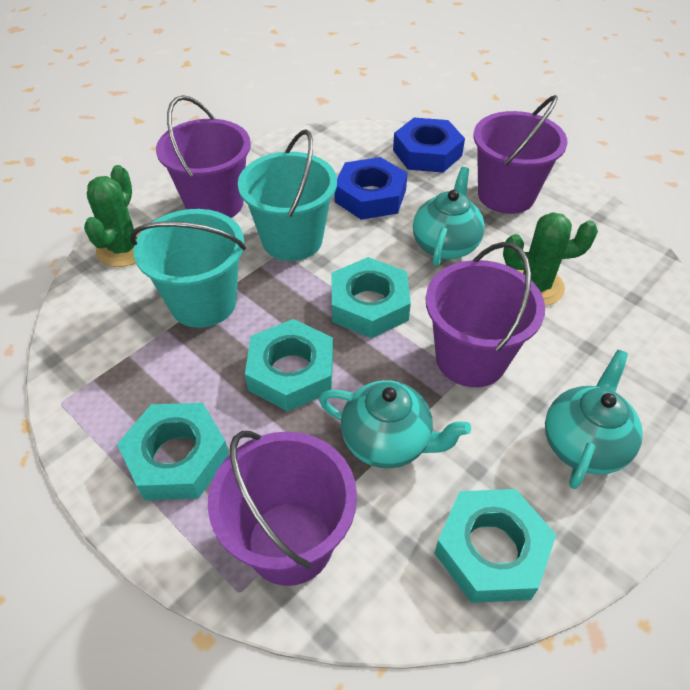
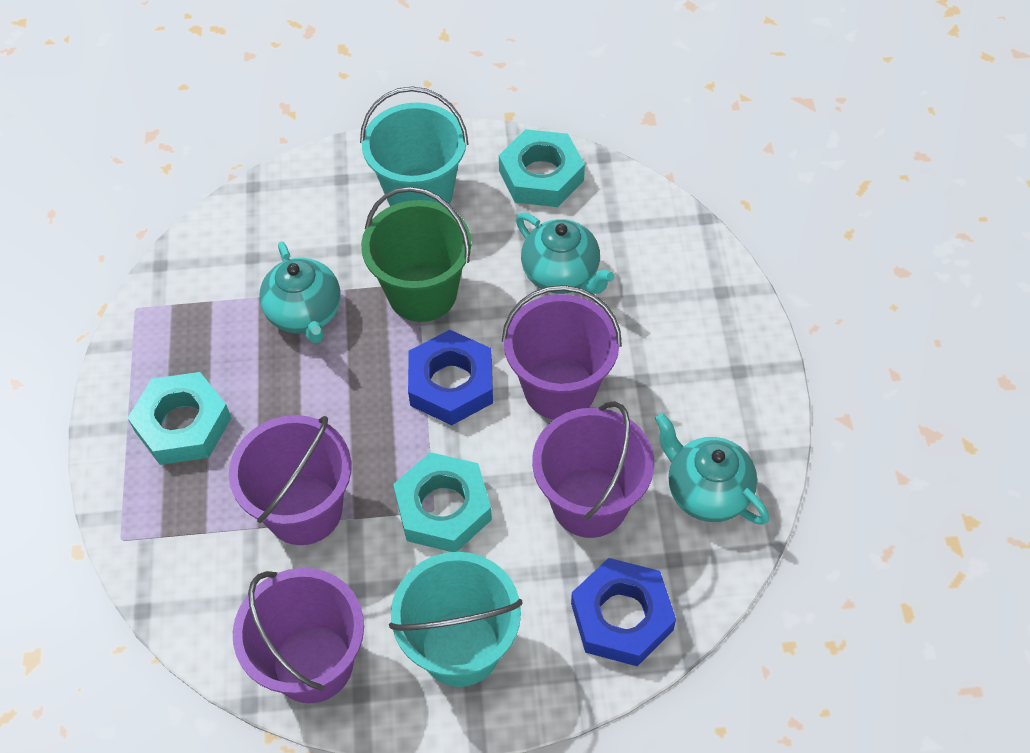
green bucket: 0 -> 1
green cactus: 2 -> 0
turquoise nut: 4 -> 3

